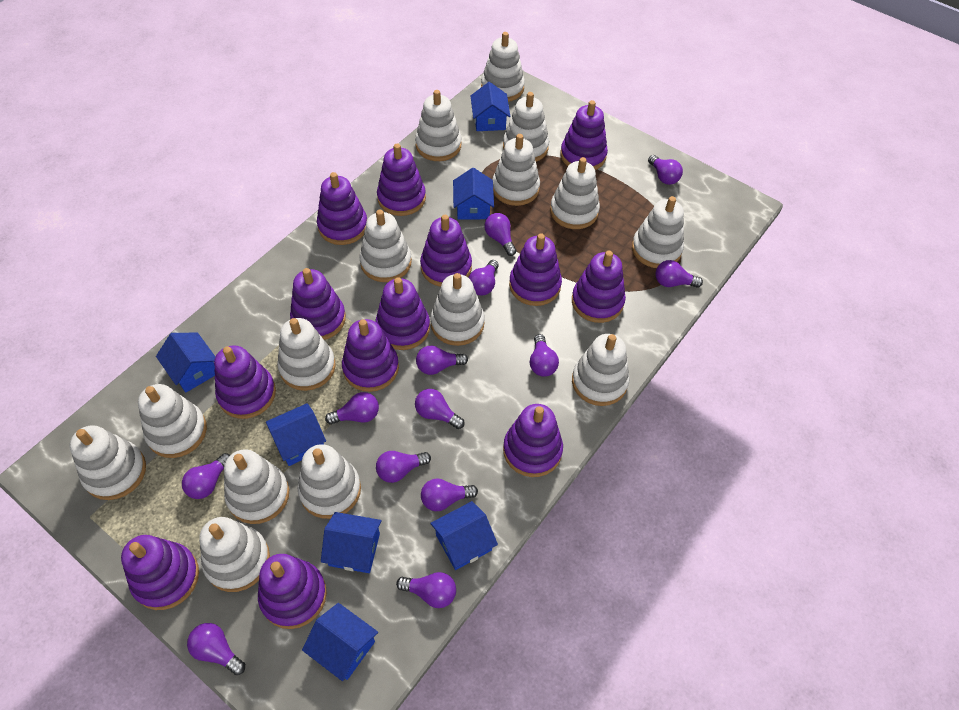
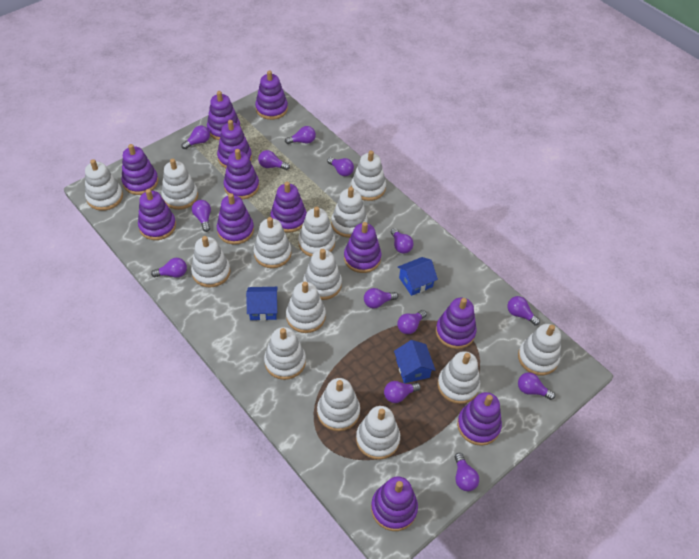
blue house: 7 -> 3
purple stacking toy: 13 -> 12
white stacking toy: 15 -> 14

